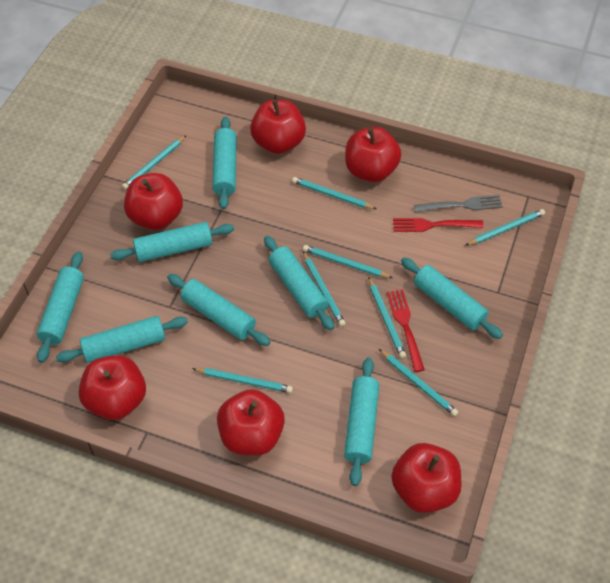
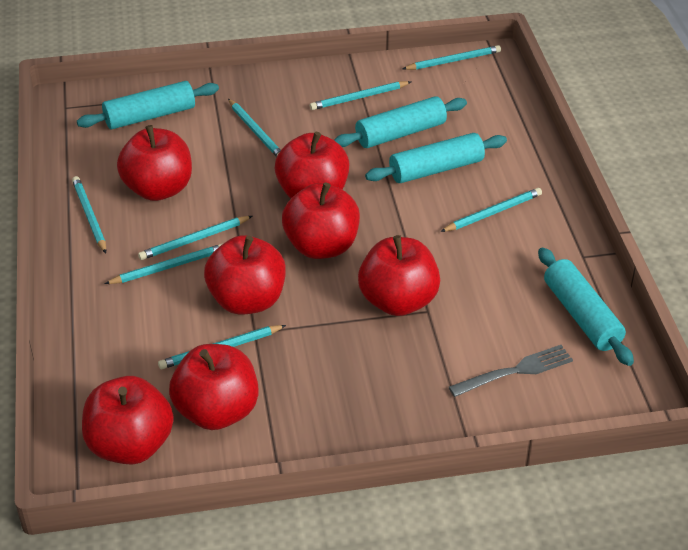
red apple: 6 -> 7
red fork: 2 -> 0
turquoise rolling pin: 8 -> 4

